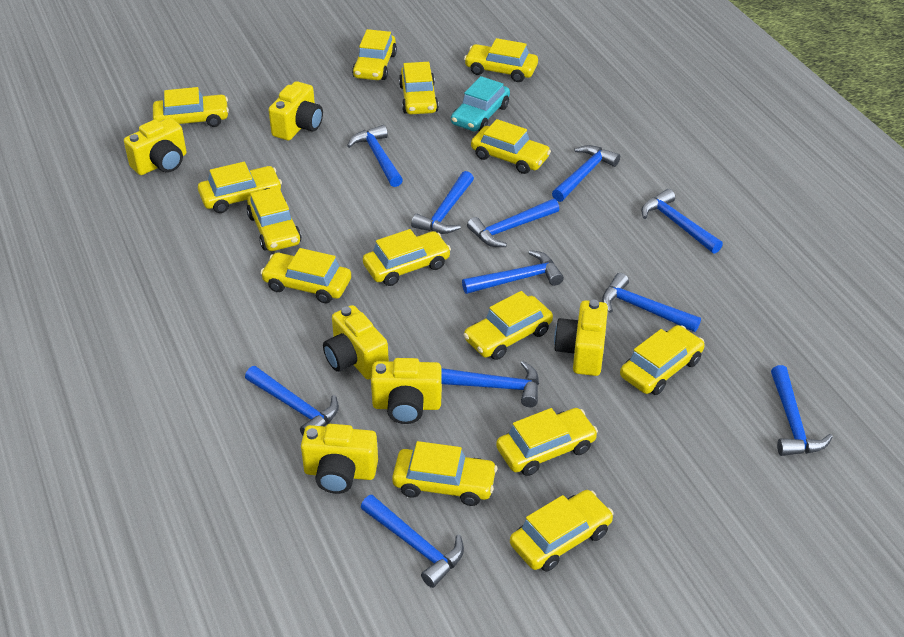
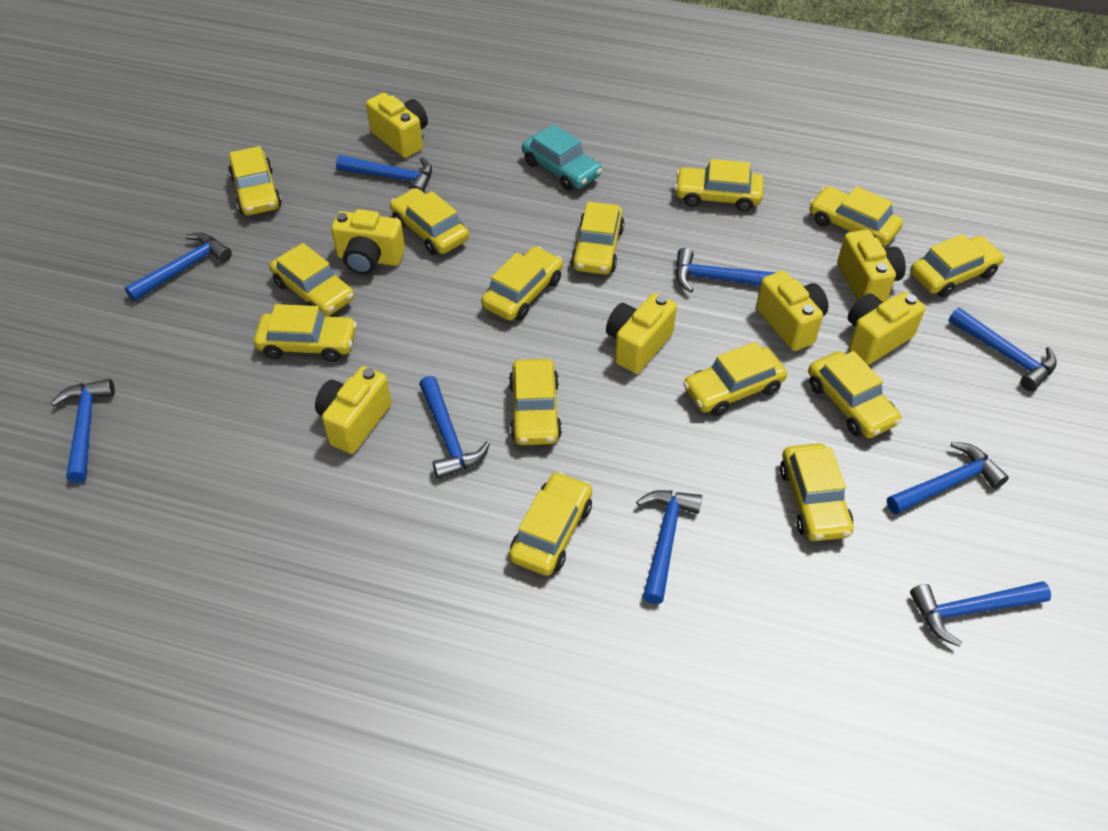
blue hammer: 11 -> 9
yellow camera: 6 -> 7

